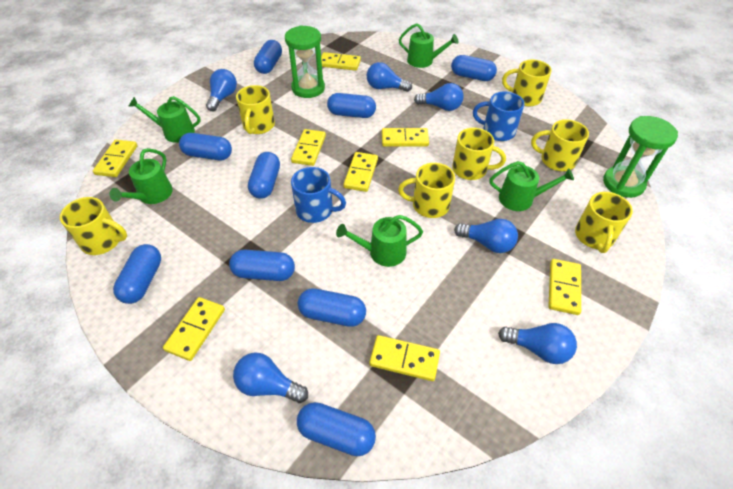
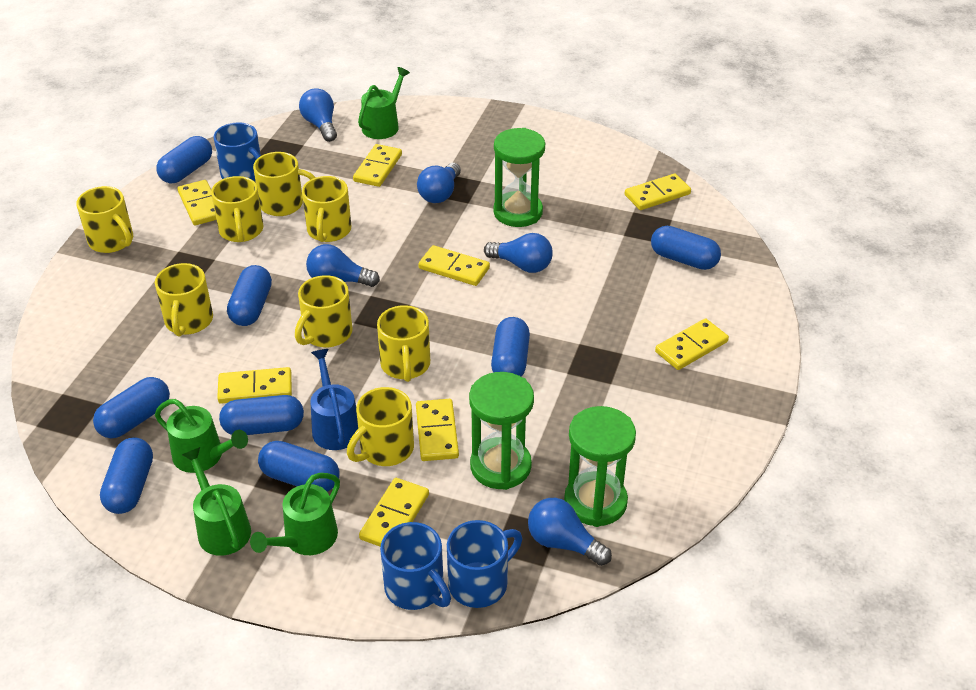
blue capsule: 9 -> 8
blue light bulb: 6 -> 5
blue mug: 2 -> 3
blue watering can: 0 -> 1
green hourglass: 2 -> 3
green watering can: 5 -> 4
yellow mug: 7 -> 8

